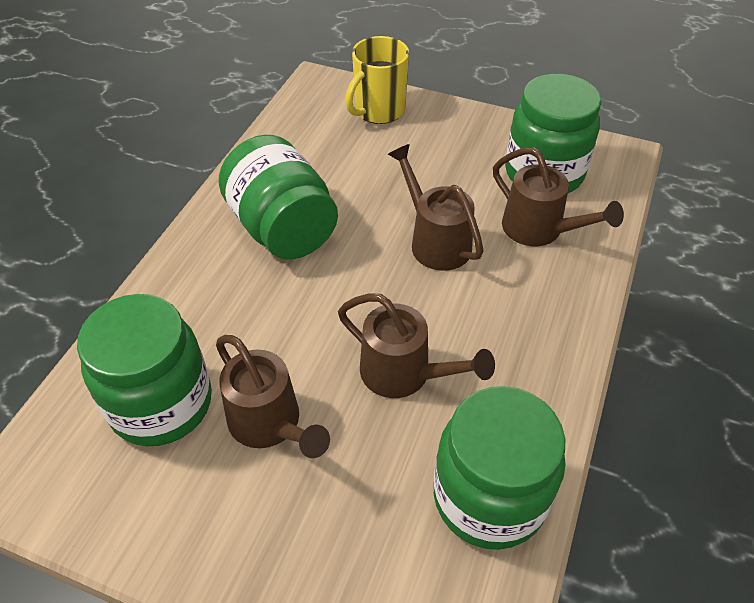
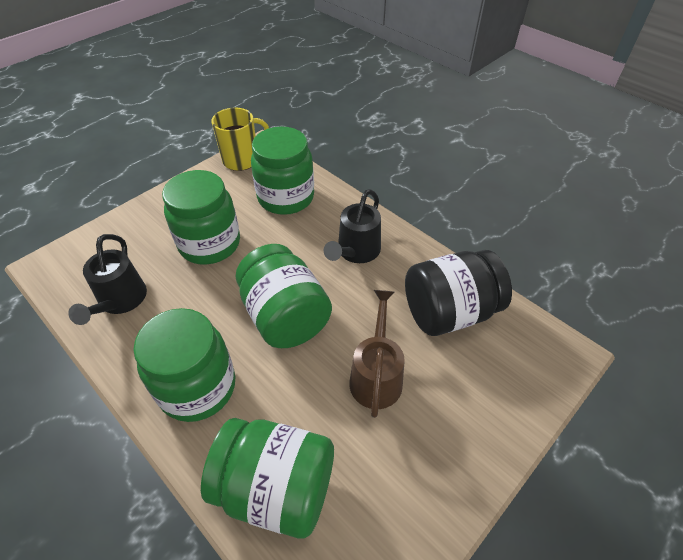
black jar: 0 -> 1
black watering can: 0 -> 2
brown watering can: 4 -> 1
green jar: 4 -> 5

